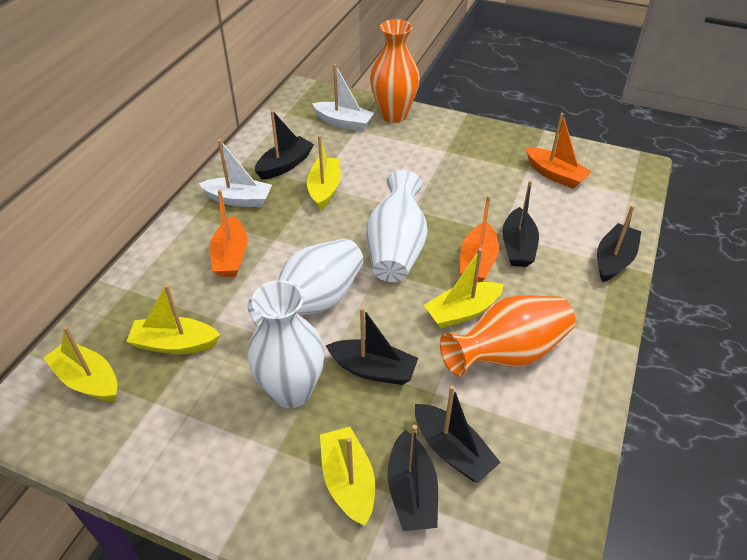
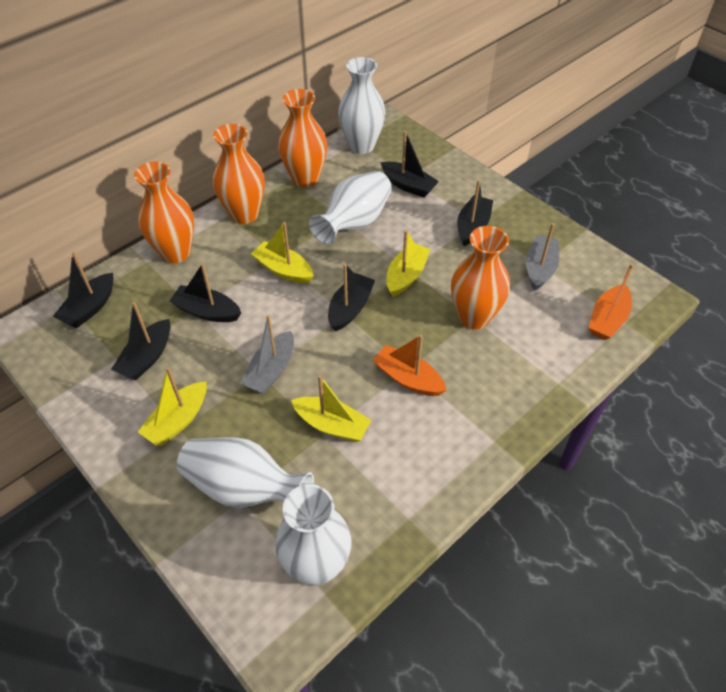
grey boat: 0 -> 2
orange boat: 3 -> 2
orange vase: 2 -> 4
white boat: 2 -> 0
white vase: 3 -> 4
yellow boat: 5 -> 4

